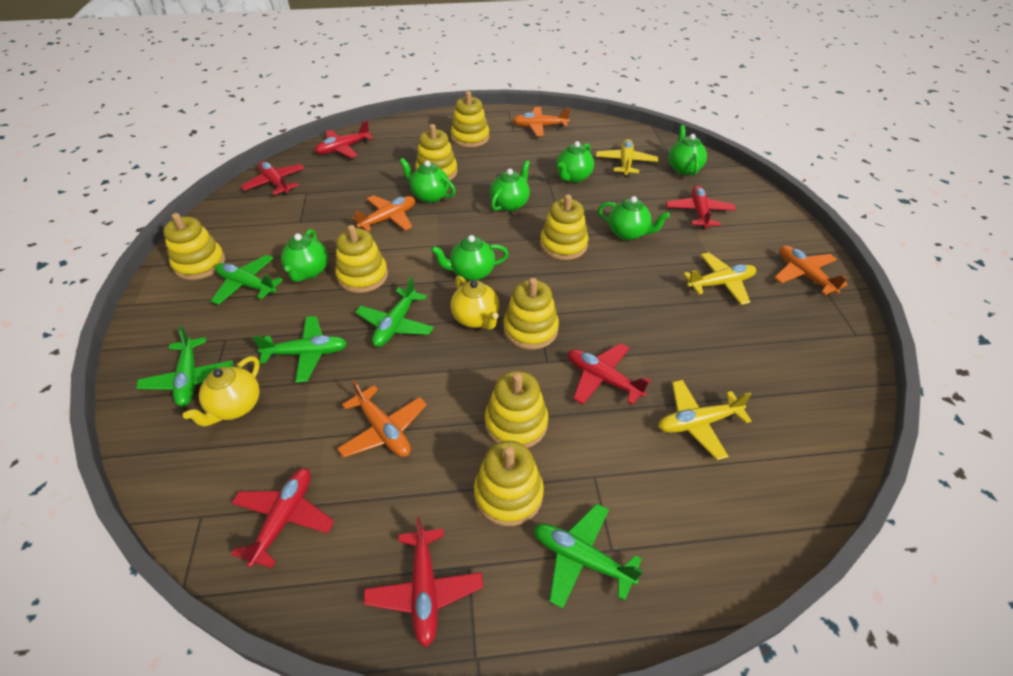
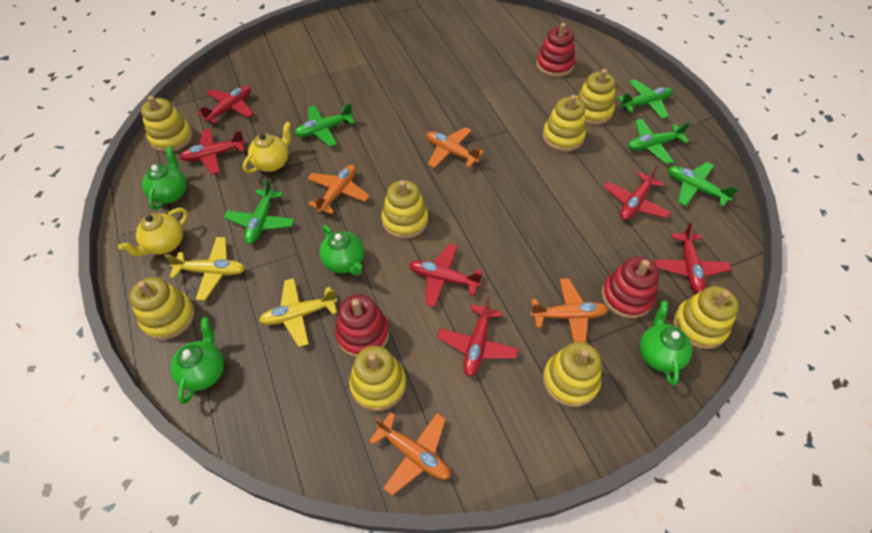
green teapot: 7 -> 4
red stacking toy: 0 -> 3
yellow plane: 3 -> 2

